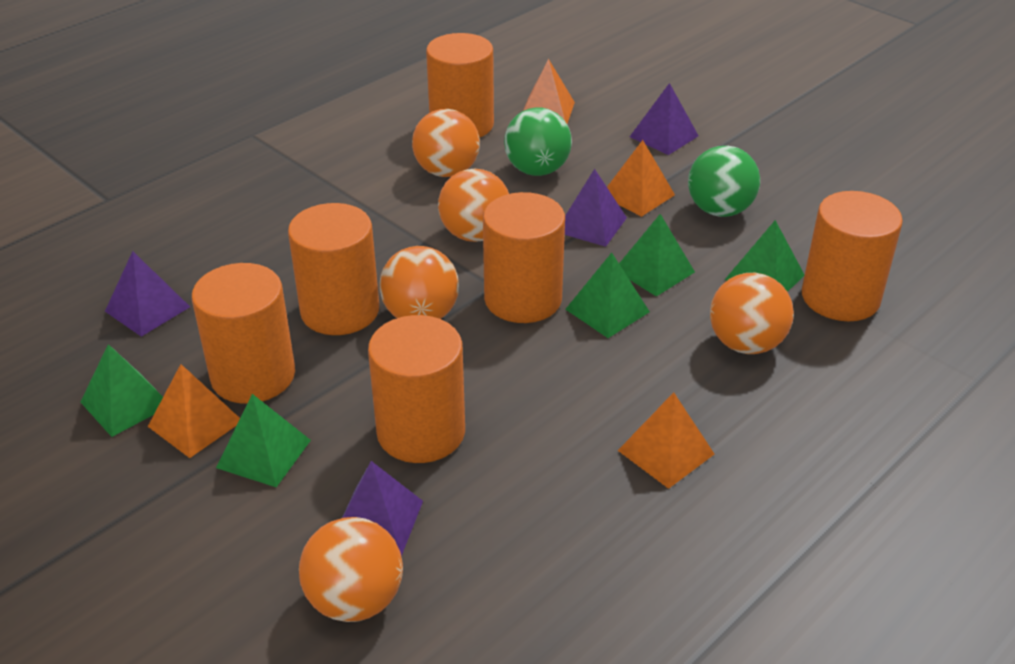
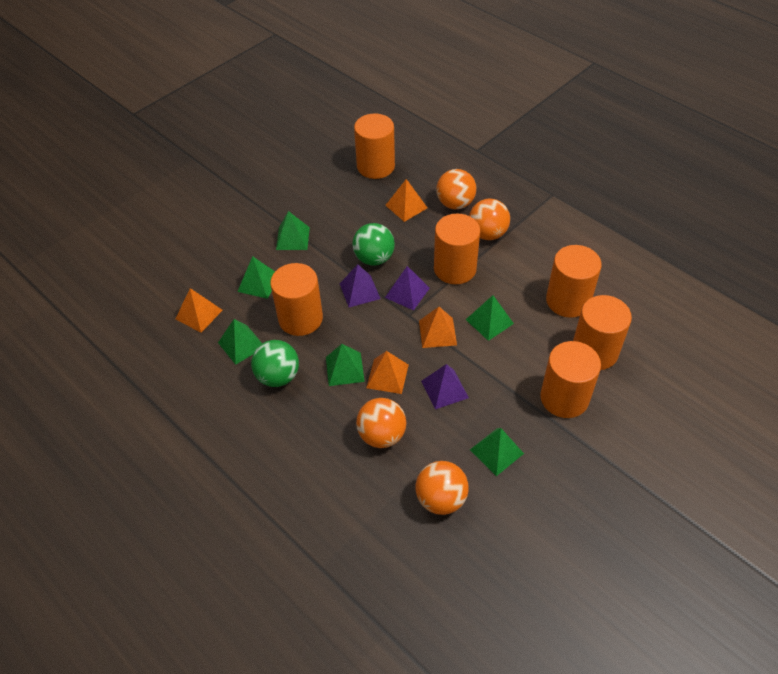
green pyramid: 5 -> 6
orange ball: 5 -> 4
purple pyramid: 4 -> 3

